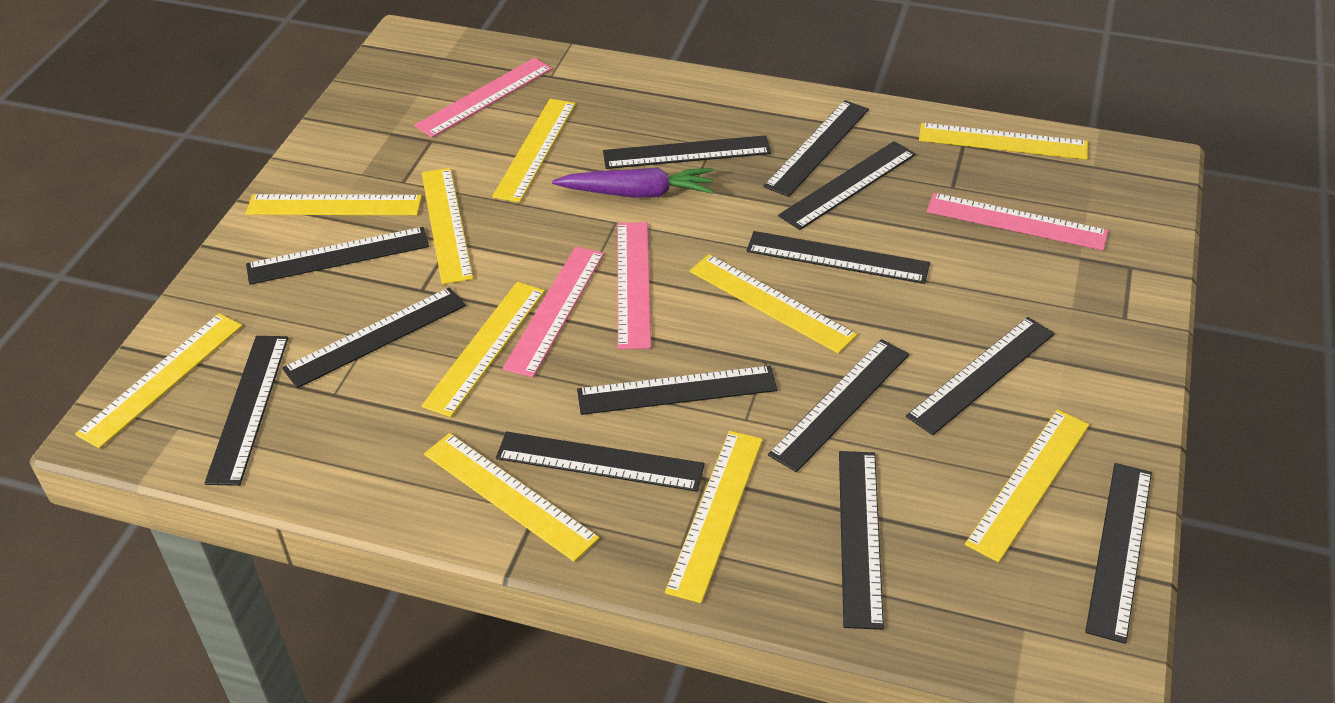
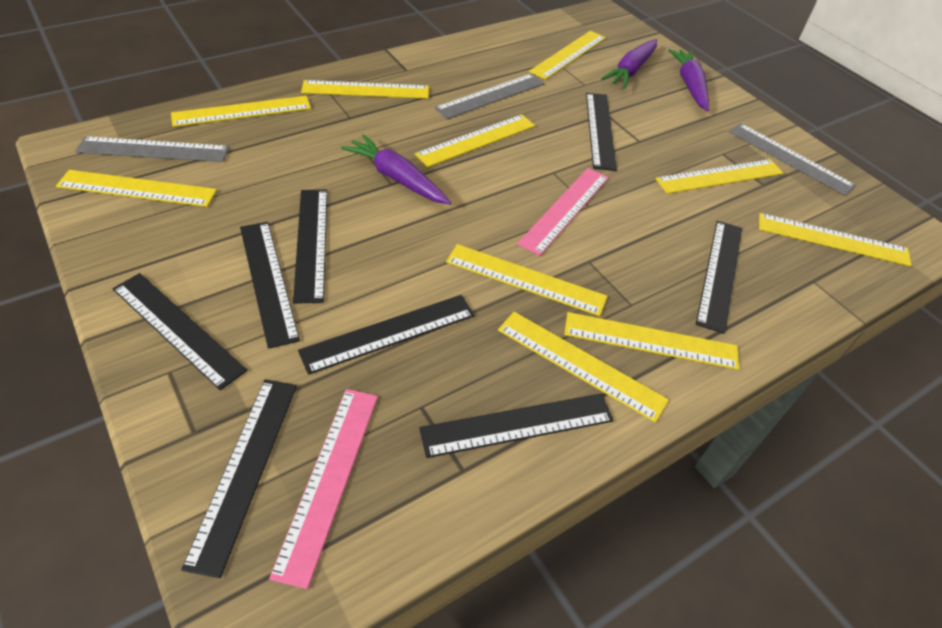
black ruler: 13 -> 8
grey ruler: 0 -> 3
pink ruler: 4 -> 2
purple carrot: 1 -> 3

